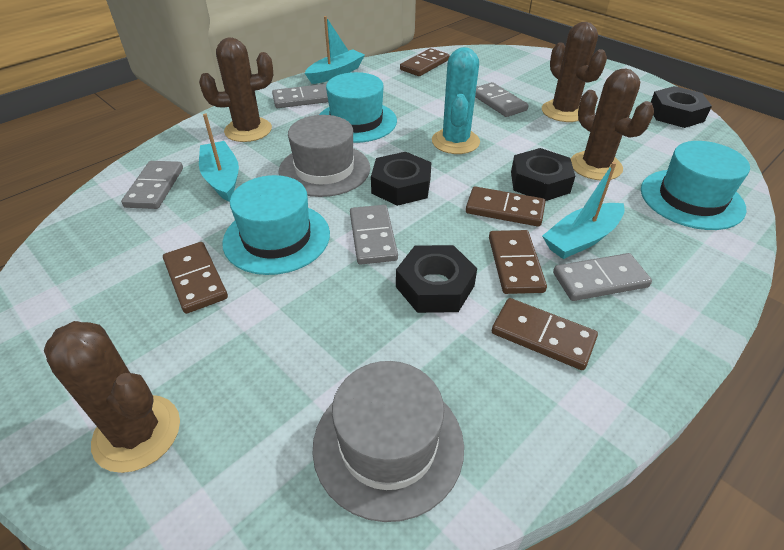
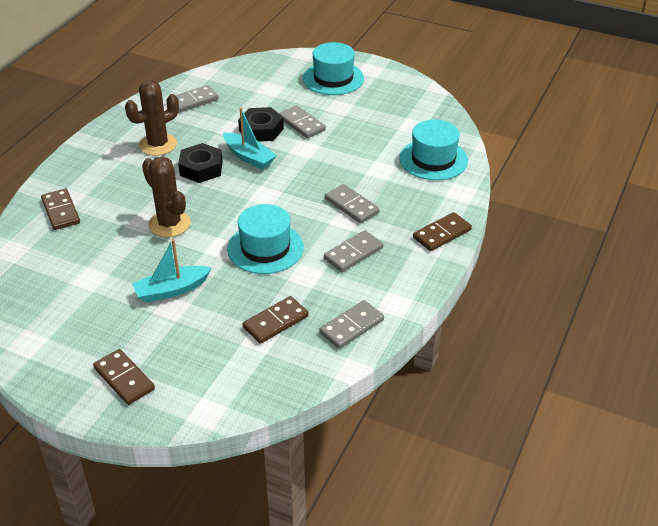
black nut: 4 -> 2
brown cactus: 4 -> 2
brown domino: 5 -> 4
grey hat: 2 -> 0
turquoise boat: 3 -> 2
turquoise cactus: 1 -> 0

